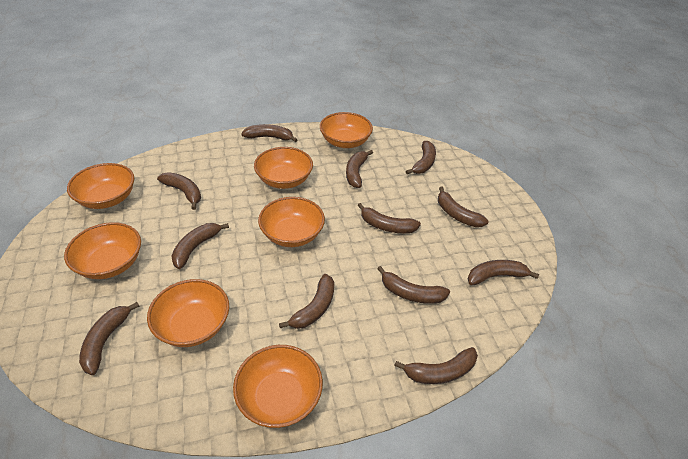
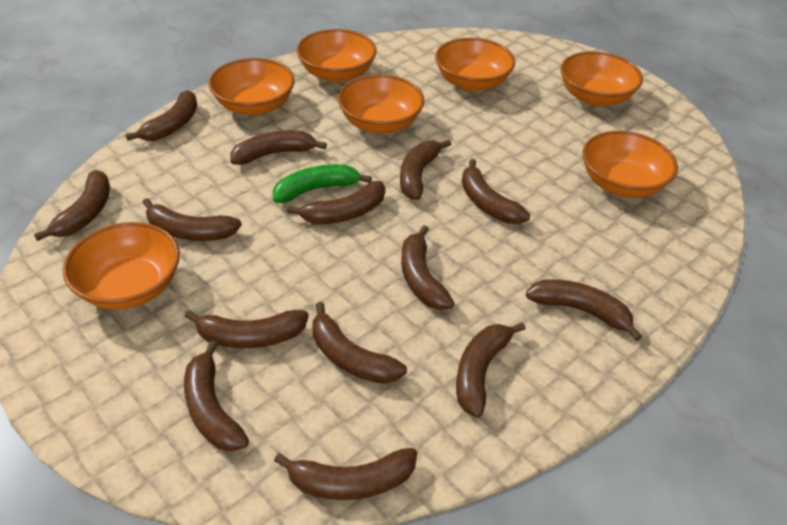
brown banana: 12 -> 14
green banana: 0 -> 1

